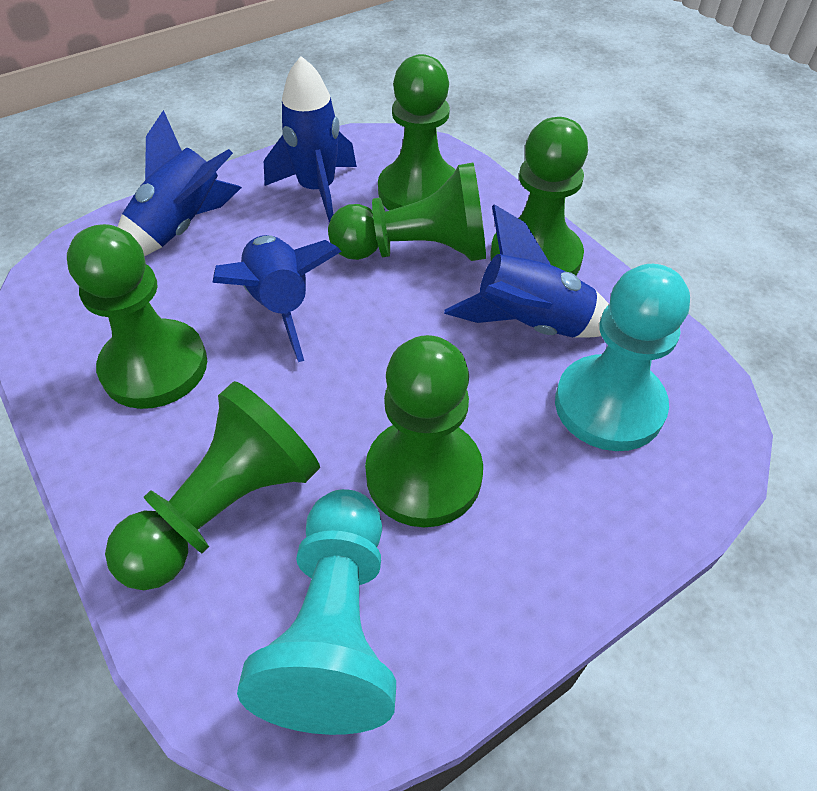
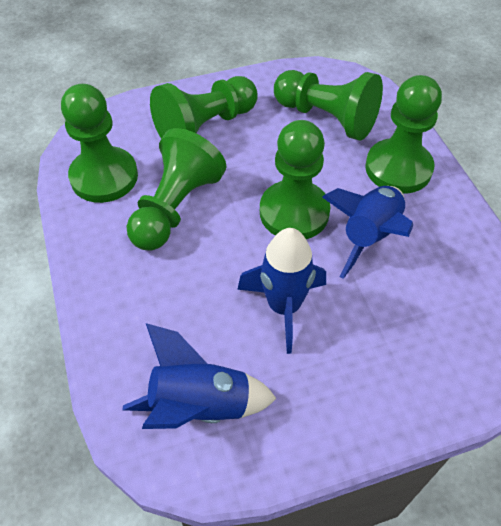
blue rocket: 4 -> 3
turquoise pawn: 2 -> 0

